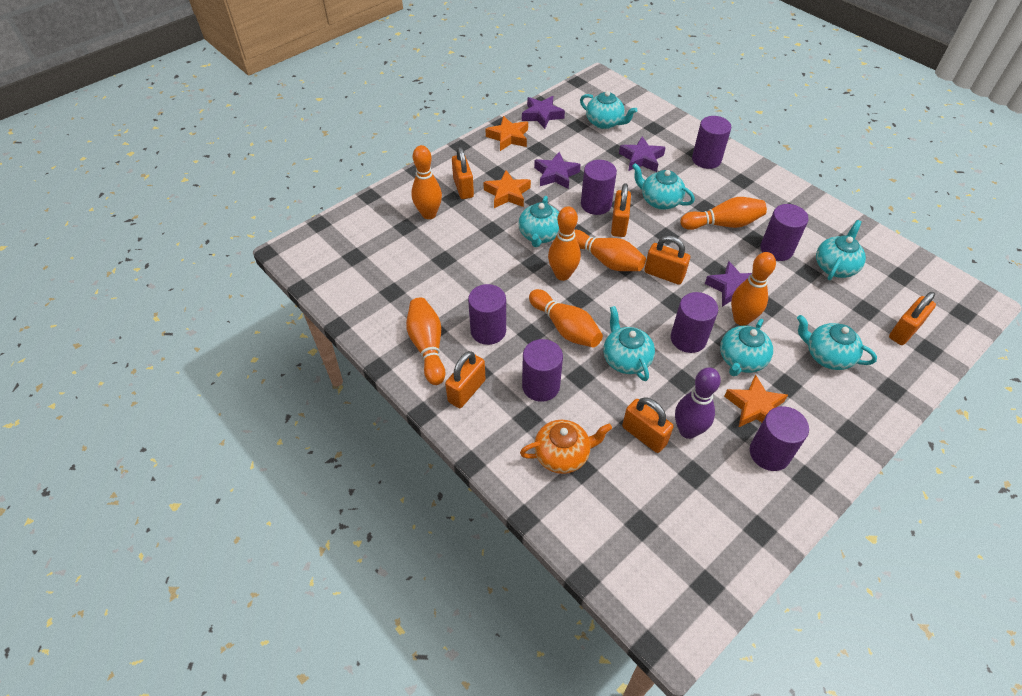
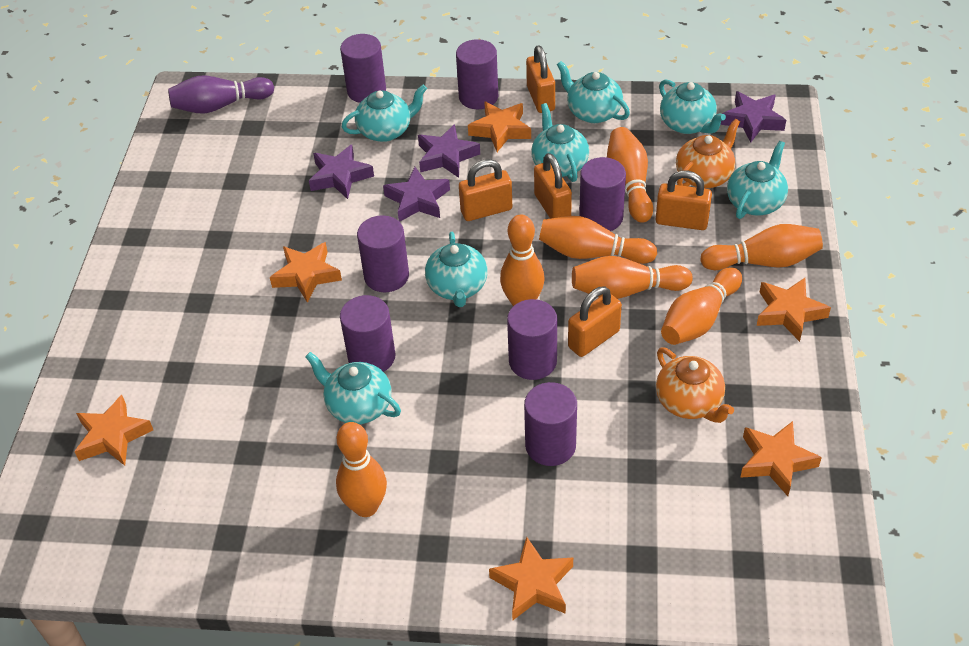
orange padlock: 6 -> 5
orange star: 3 -> 6
orange teapot: 1 -> 2

